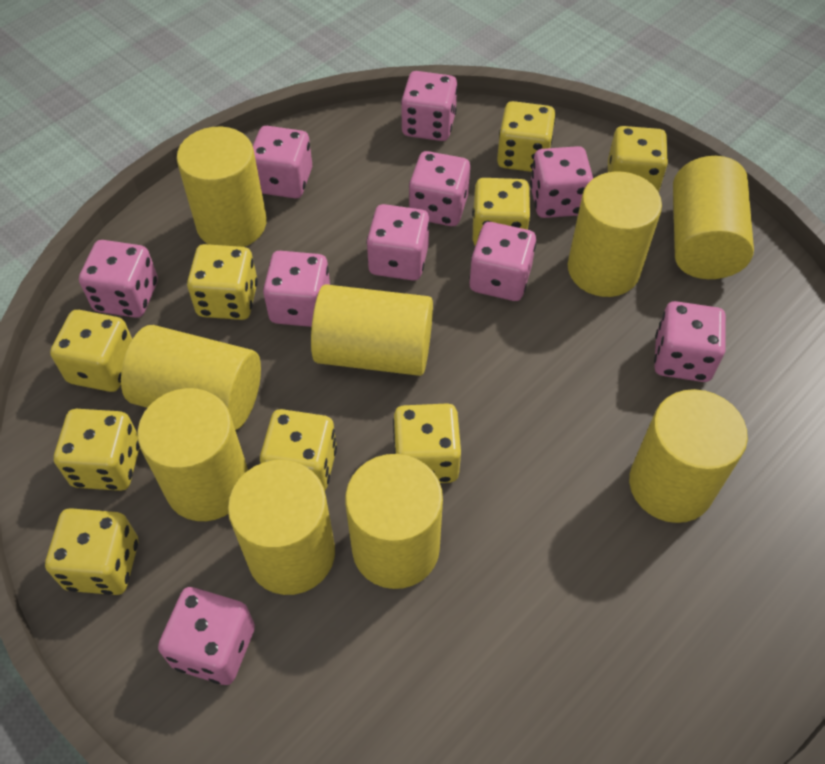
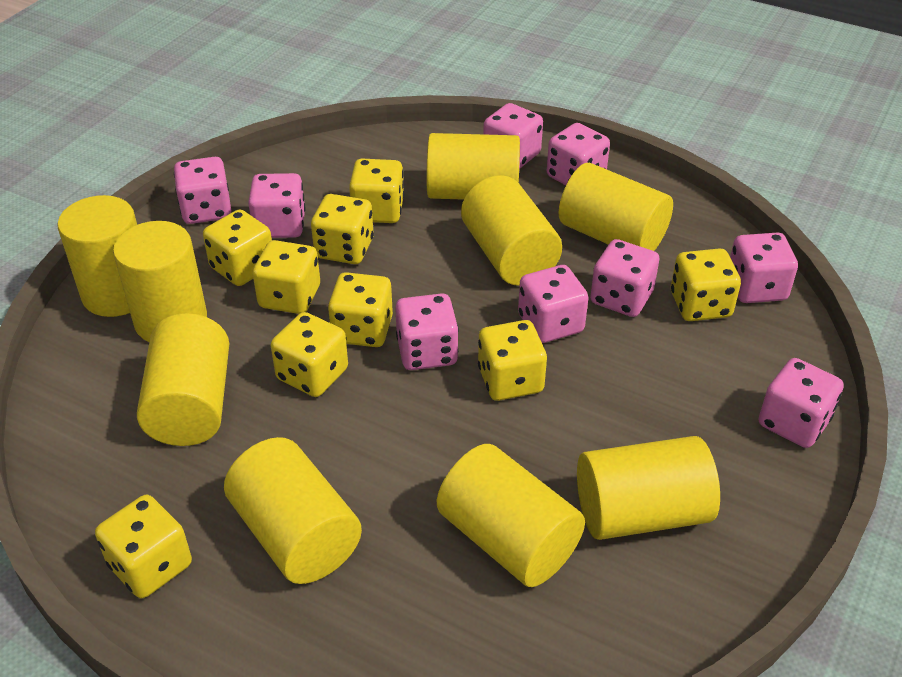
pink dice: 10 -> 9

